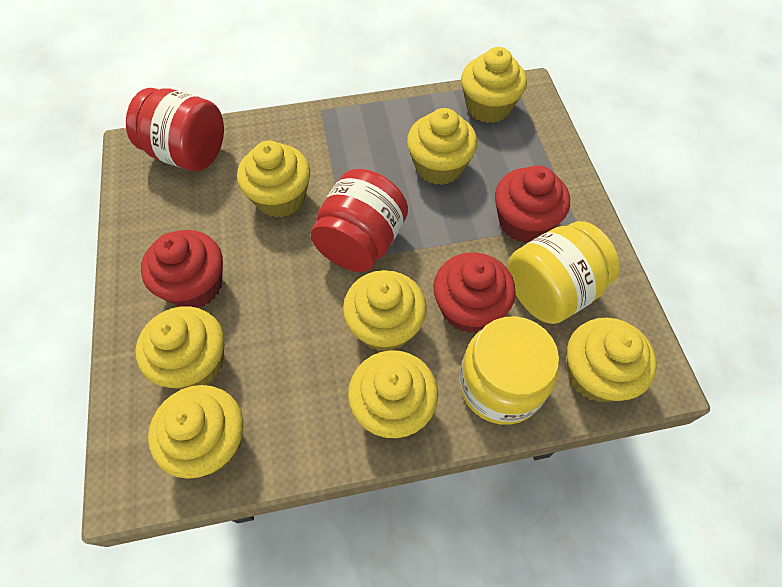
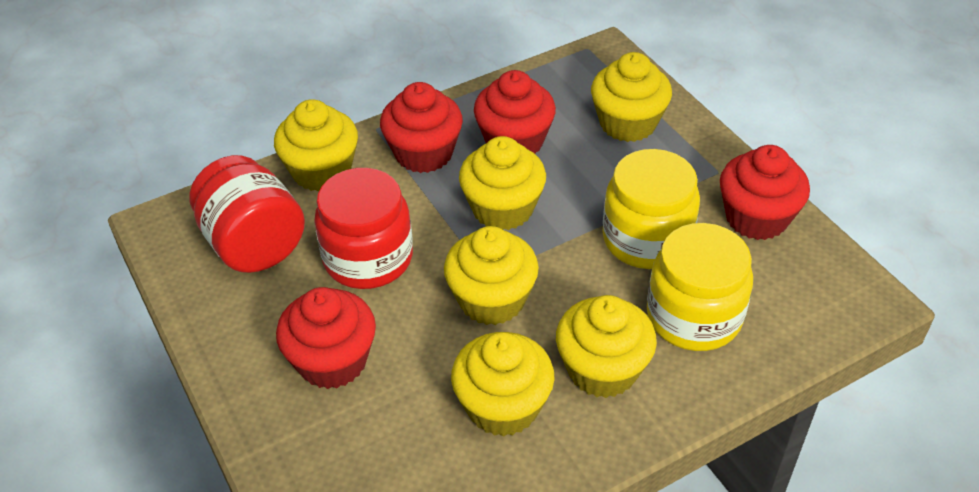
red cupcake: 3 -> 4
yellow cupcake: 8 -> 6

